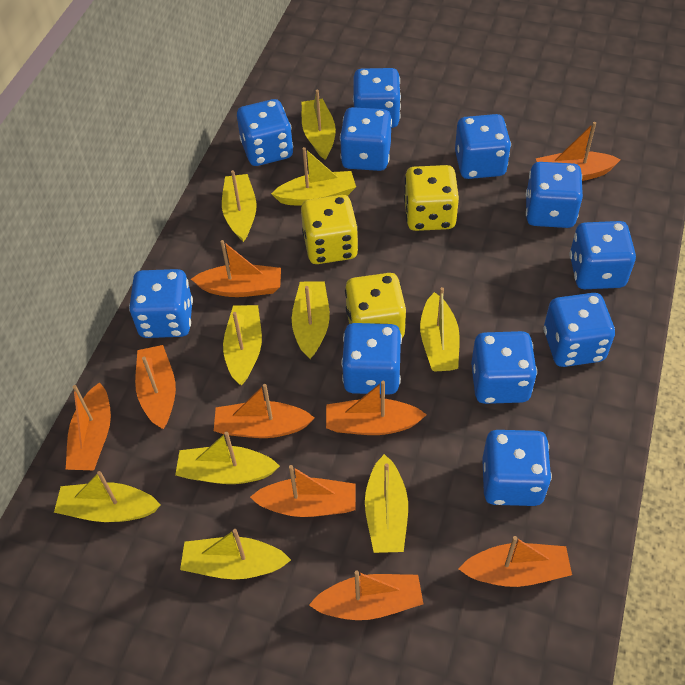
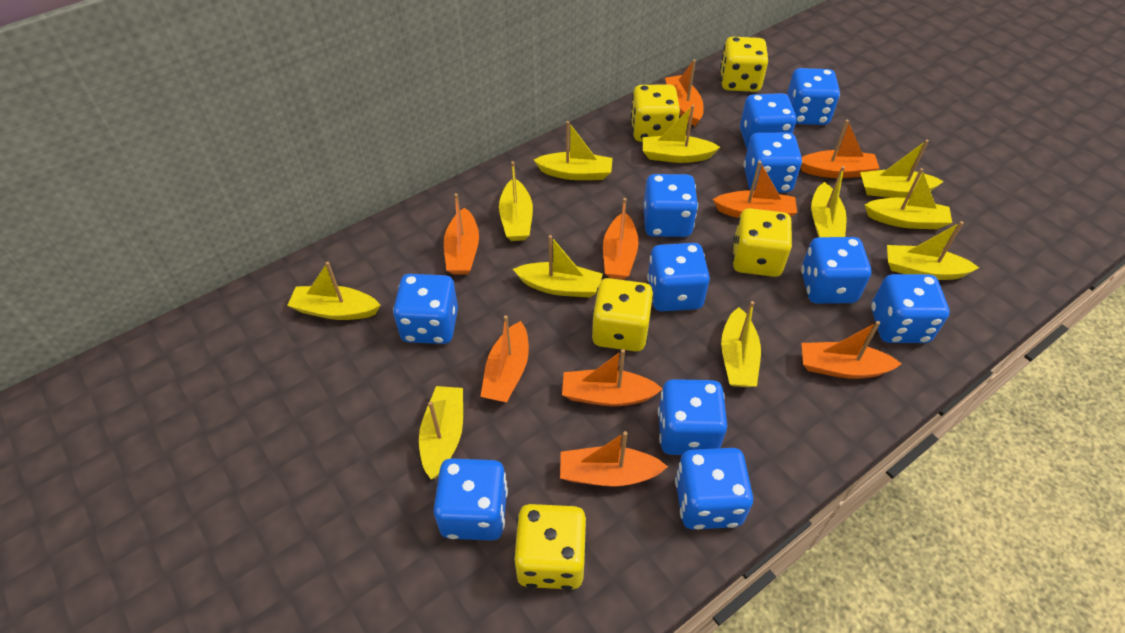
yellow boat: 10 -> 11
yellow dice: 3 -> 5

